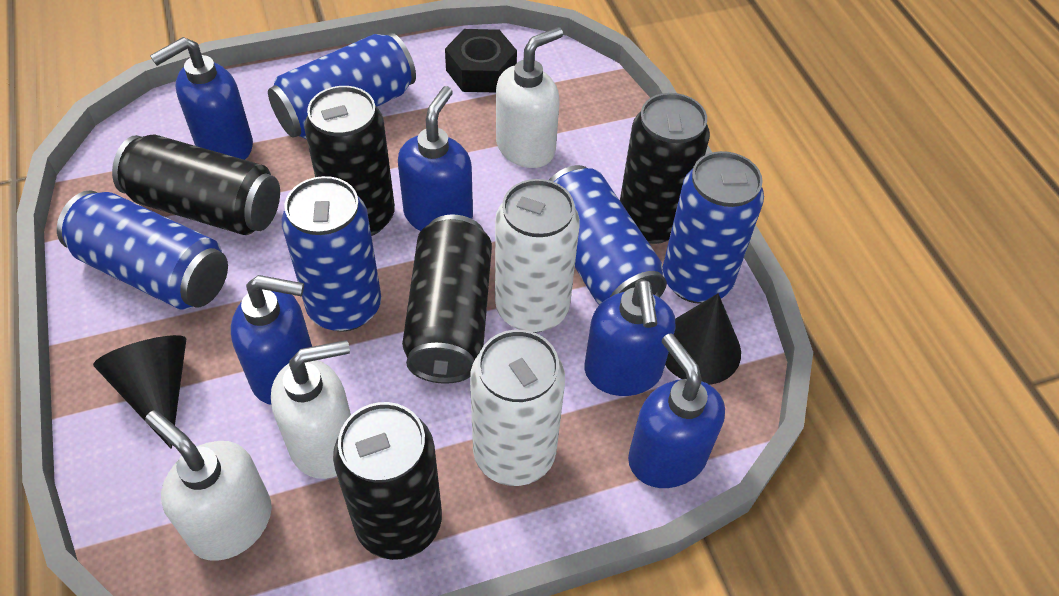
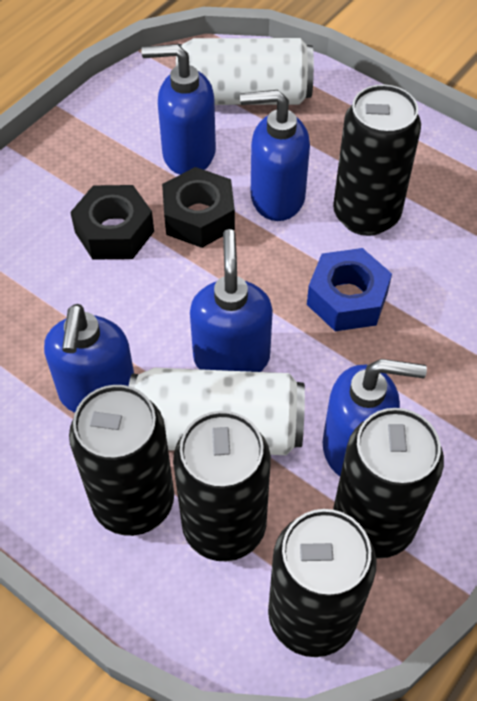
black cone: 2 -> 0
black nut: 1 -> 2
blue can: 5 -> 0
blue nut: 0 -> 1
white soap dispenser: 3 -> 0

